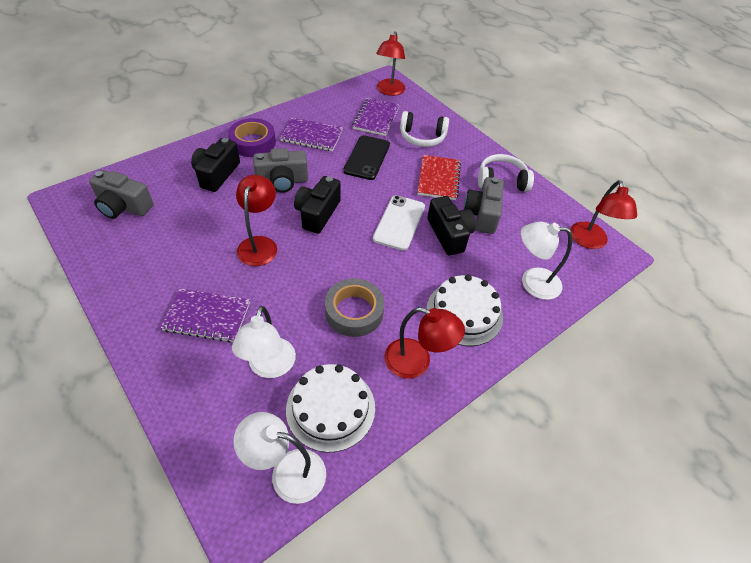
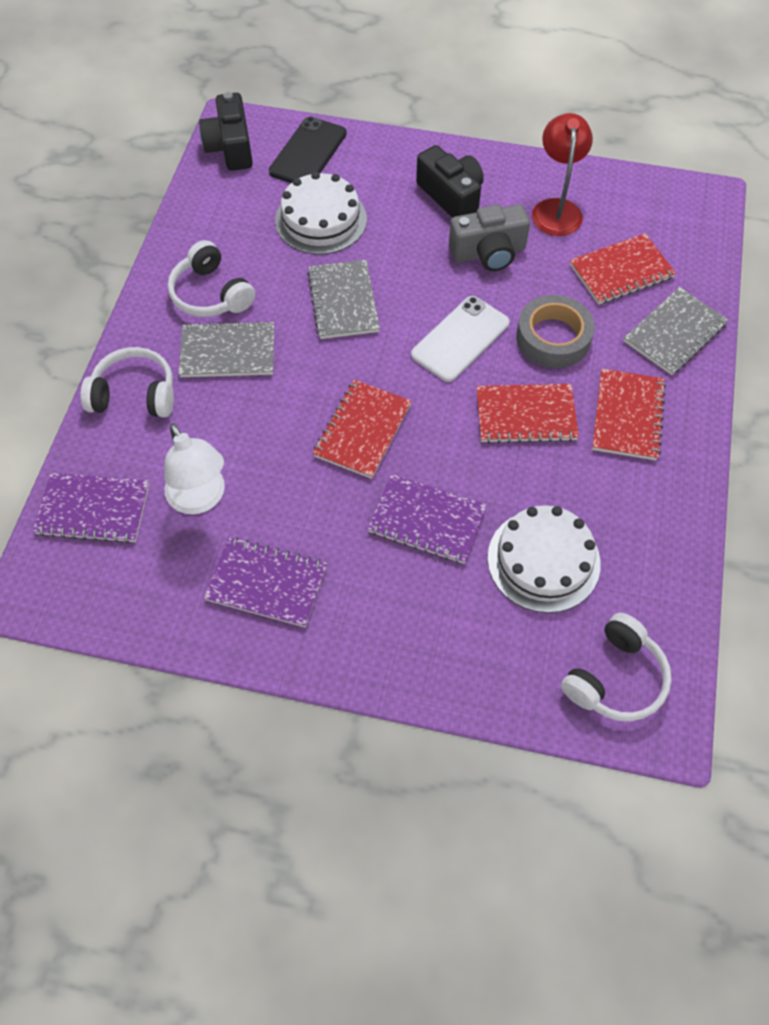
black camera: 3 -> 2
grey camera: 3 -> 1
grey notebook: 0 -> 3
purple tape: 1 -> 0
red lamp: 4 -> 1
red notebook: 1 -> 4
white headphones: 2 -> 3
white lamp: 3 -> 1

